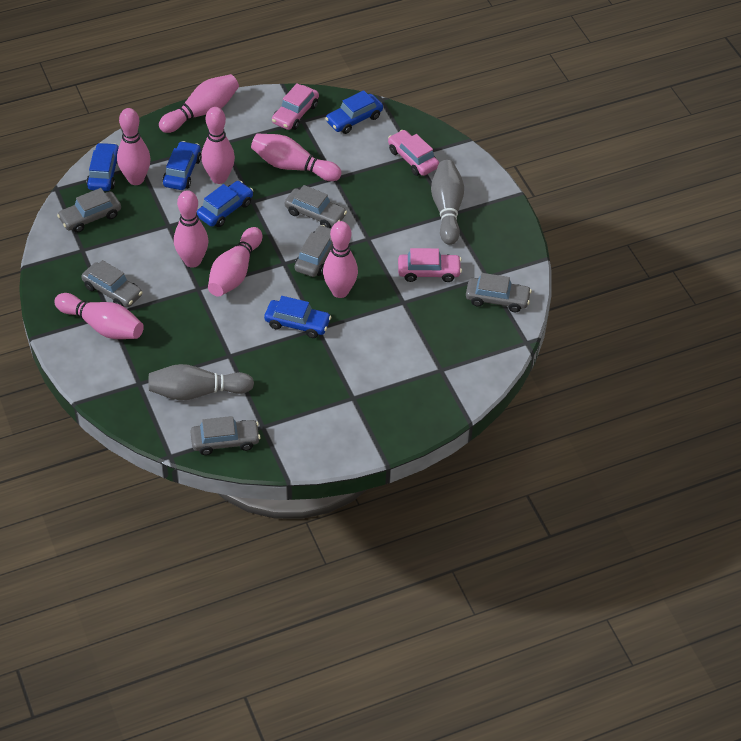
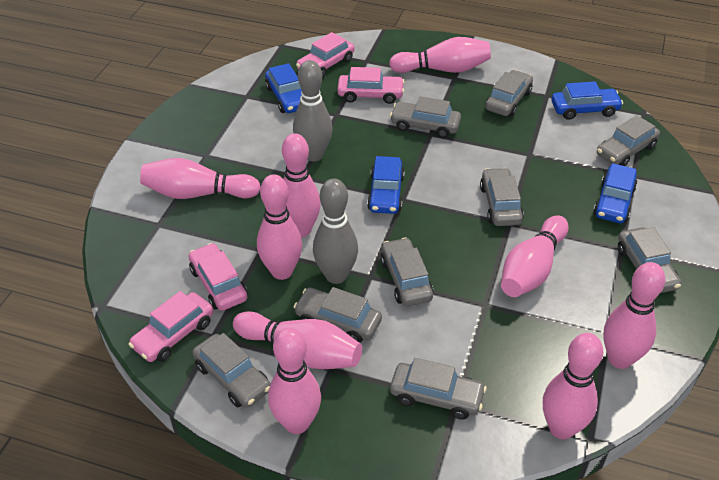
blue car: 5 -> 4
grey car: 6 -> 9
pink bowling pin: 8 -> 9
pink car: 3 -> 4

